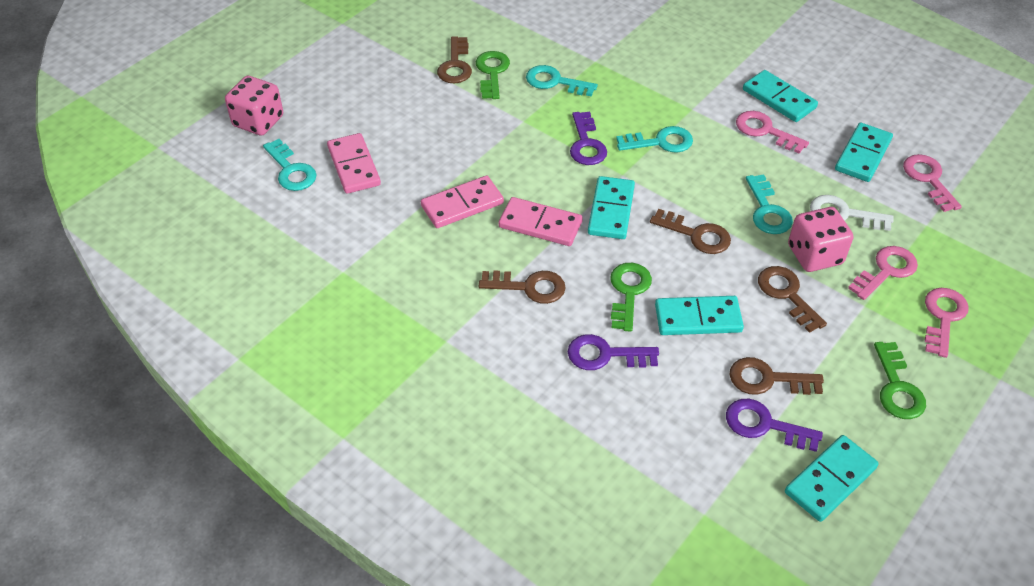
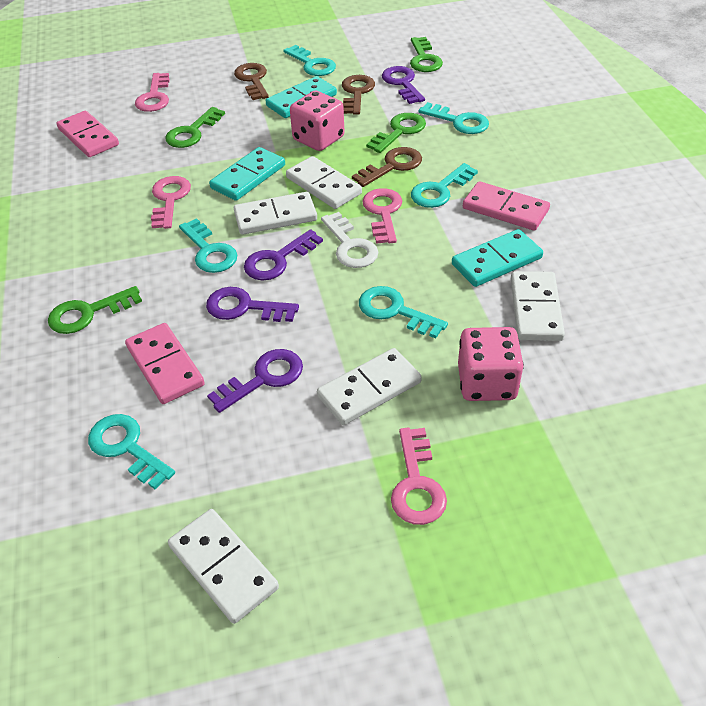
brown key: 5 -> 3
green key: 3 -> 4
purple key: 3 -> 4
turquoise domino: 5 -> 3
turquoise key: 4 -> 6
white domino: 0 -> 5

